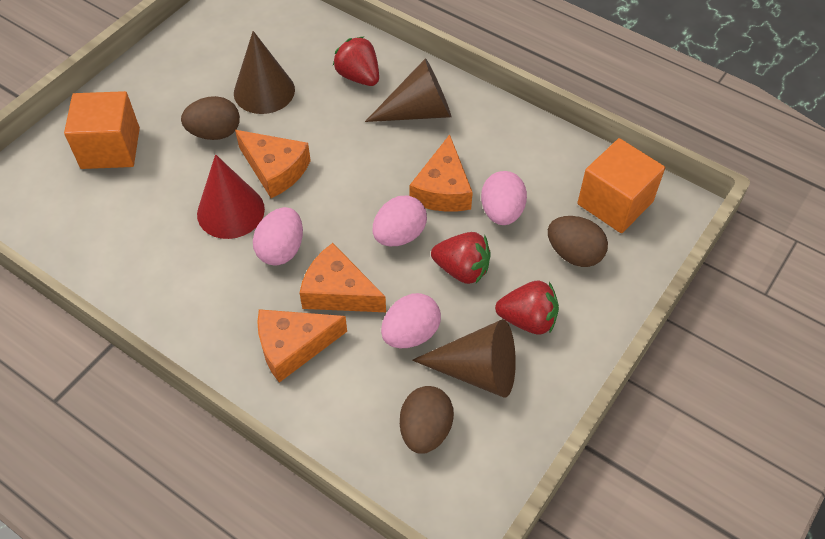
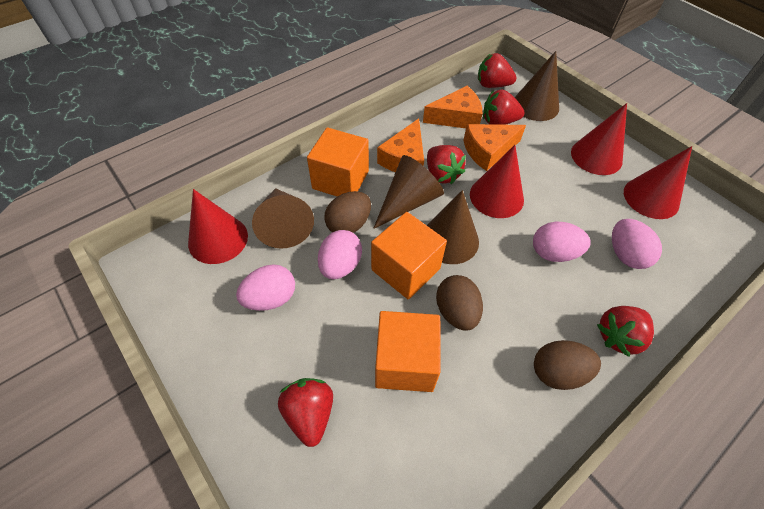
brown cone: 3 -> 4
orange cheese: 4 -> 3
orange cube: 2 -> 3
red cone: 1 -> 4
red strawberry: 3 -> 5

